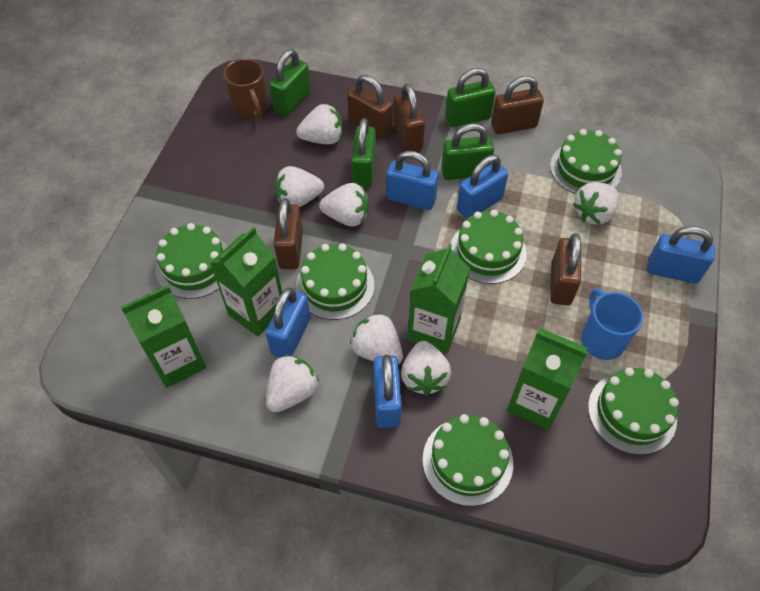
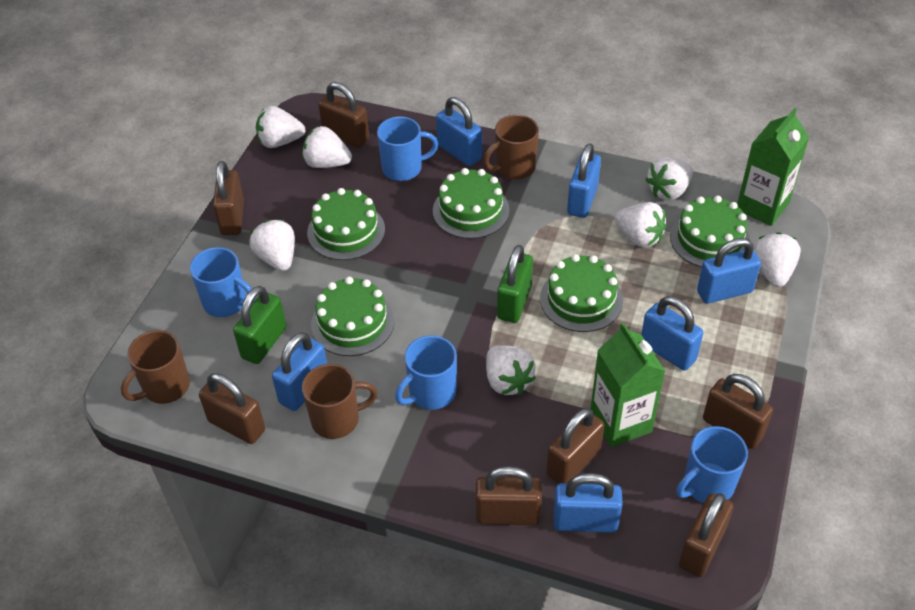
blue mug: 1 -> 4
blue padlock: 5 -> 6
brown mug: 1 -> 3
brown padlock: 5 -> 7
green cake: 6 -> 5
green carton: 4 -> 2
green padlock: 4 -> 2

